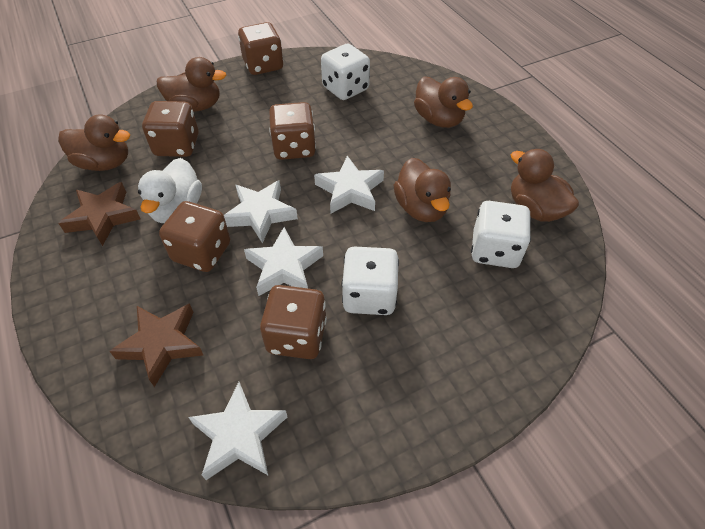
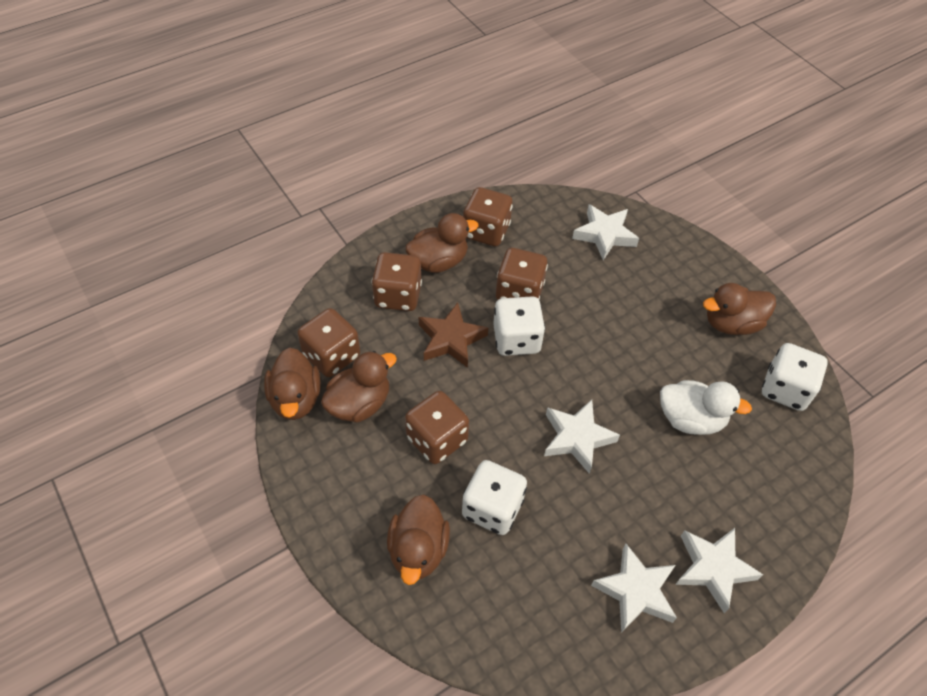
brown star: 2 -> 1

